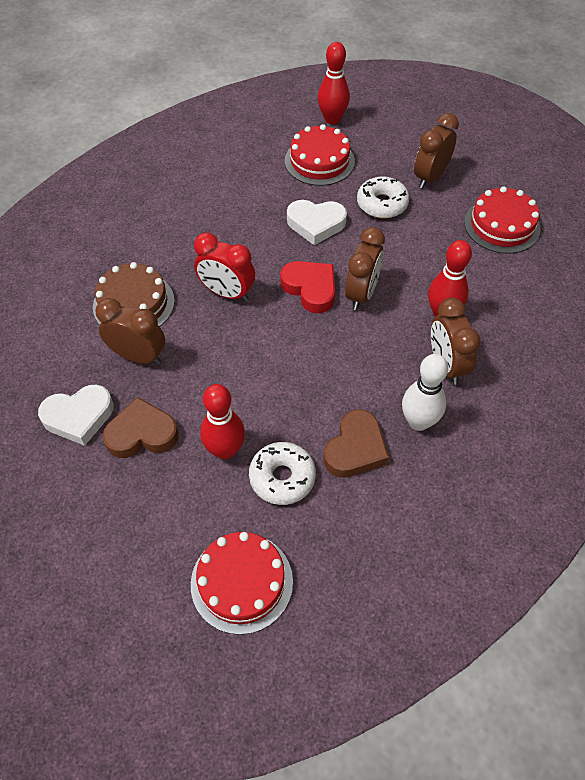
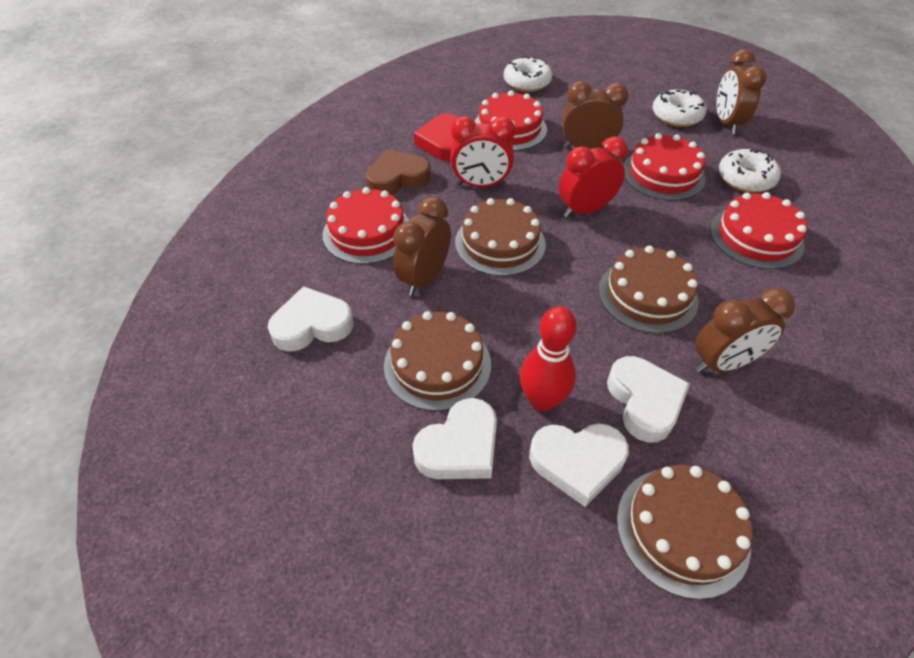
brown cake: 1 -> 4
brown heart: 2 -> 1
red bowling pin: 3 -> 1
red cake: 3 -> 4
red clock: 1 -> 2
white bowling pin: 1 -> 0
white donut: 2 -> 3
white heart: 2 -> 4

